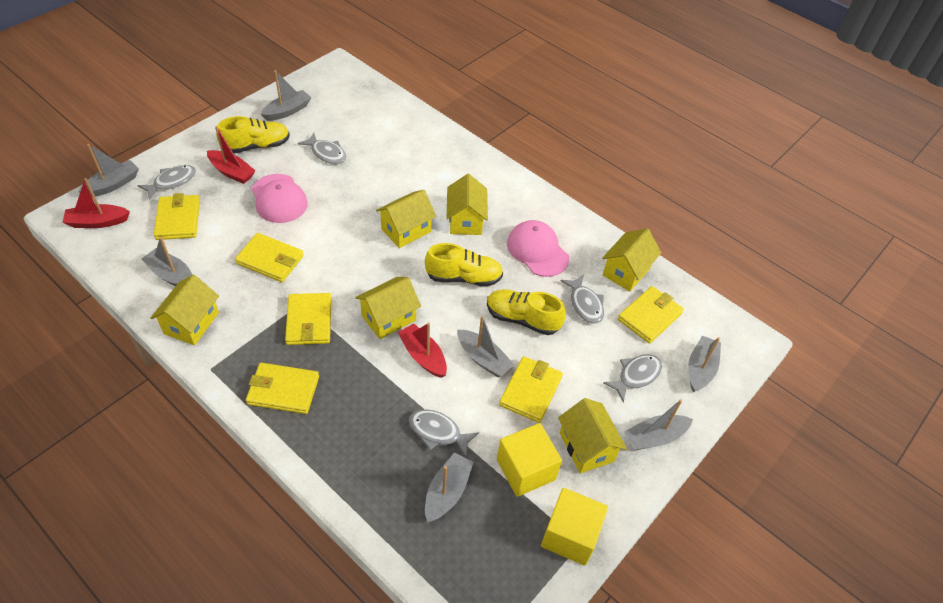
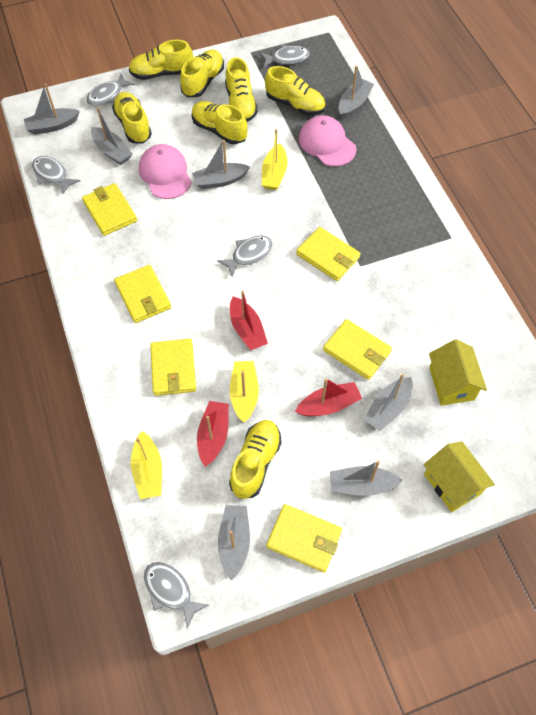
yellow boat: 0 -> 3
yellow cube: 2 -> 0
yellow house: 6 -> 2
yellow shoe: 3 -> 7

